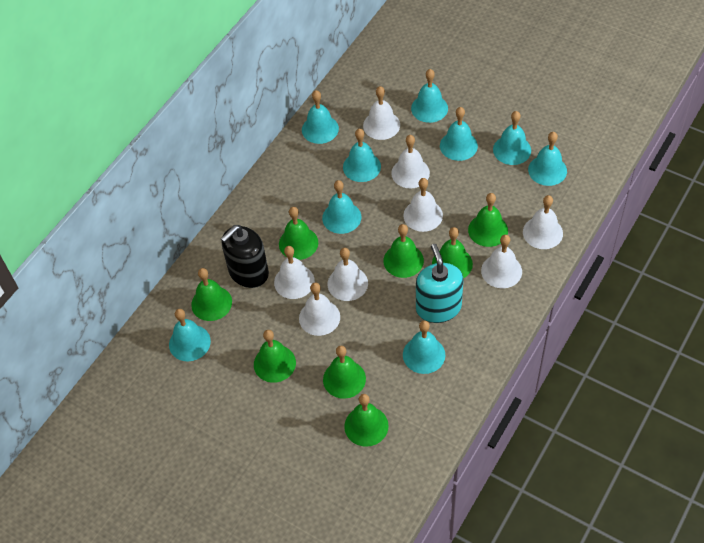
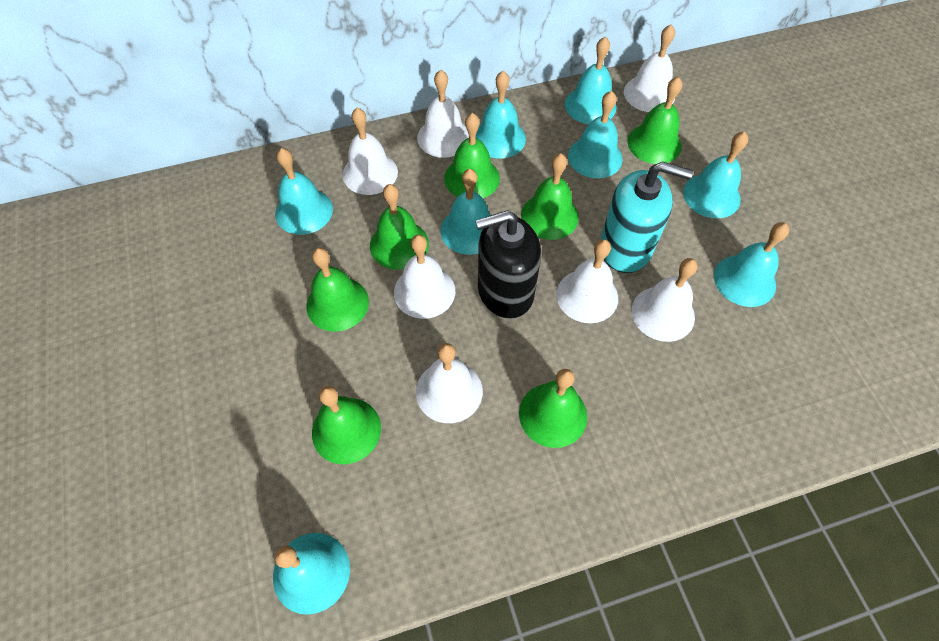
green bell: 8 -> 7
turquoise bell: 9 -> 8
white bell: 8 -> 7

